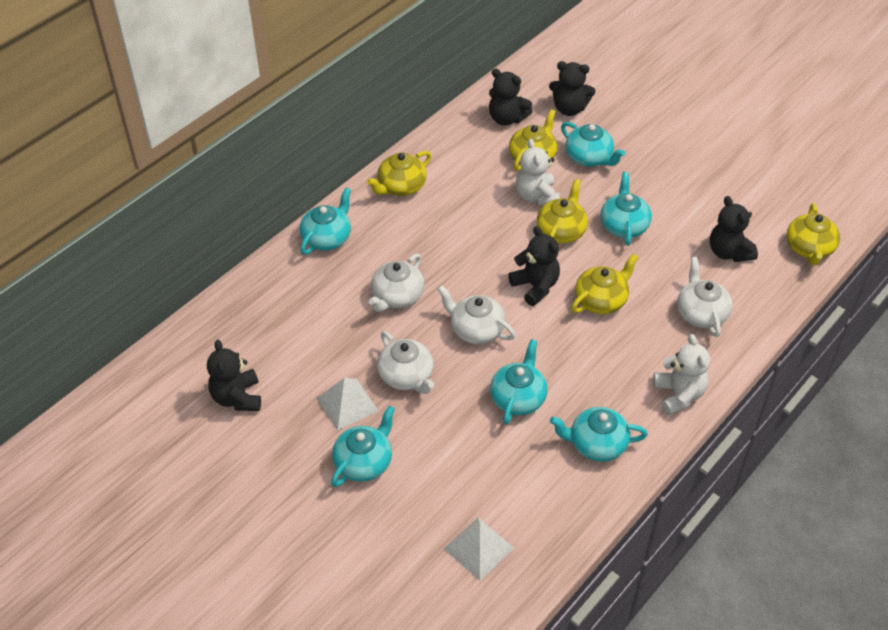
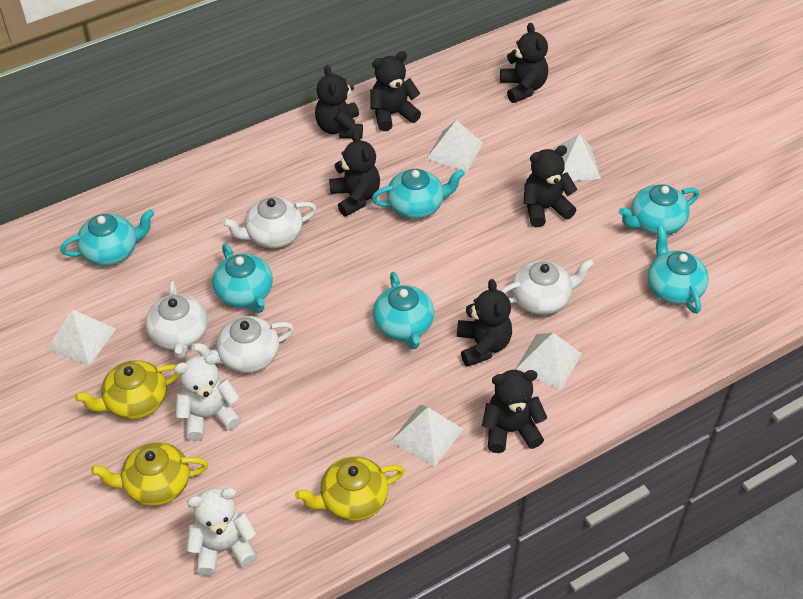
black teddy bear: 5 -> 7
white pyramid: 2 -> 5
yellow teapot: 5 -> 3

